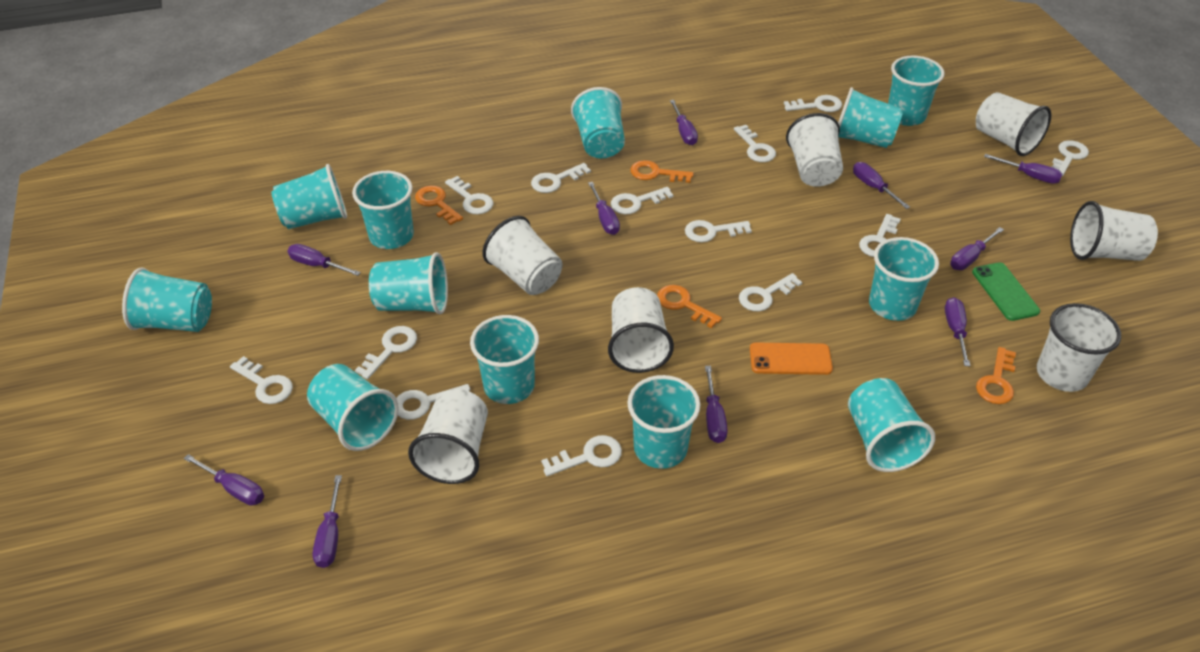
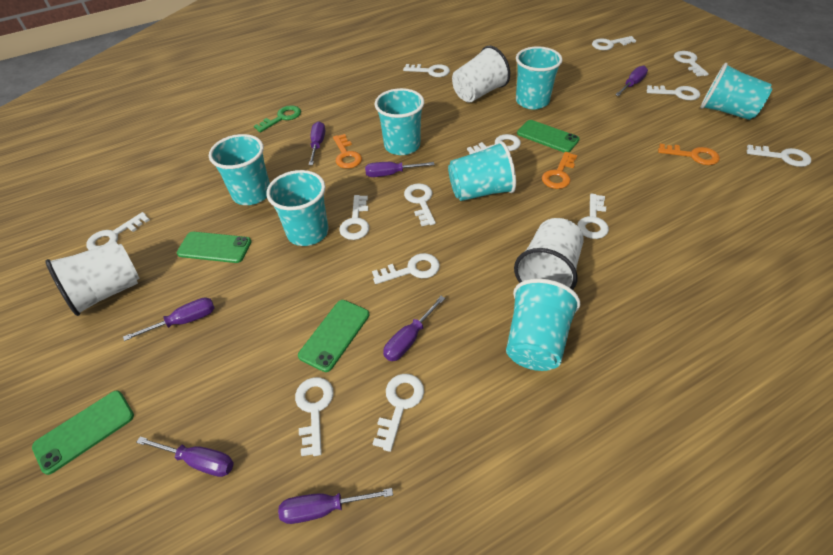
green key: 0 -> 1
green phone: 1 -> 4
orange key: 4 -> 3
orange phone: 1 -> 0
purple screwdriver: 10 -> 7
turquoise cup: 12 -> 7
white cup: 7 -> 3

